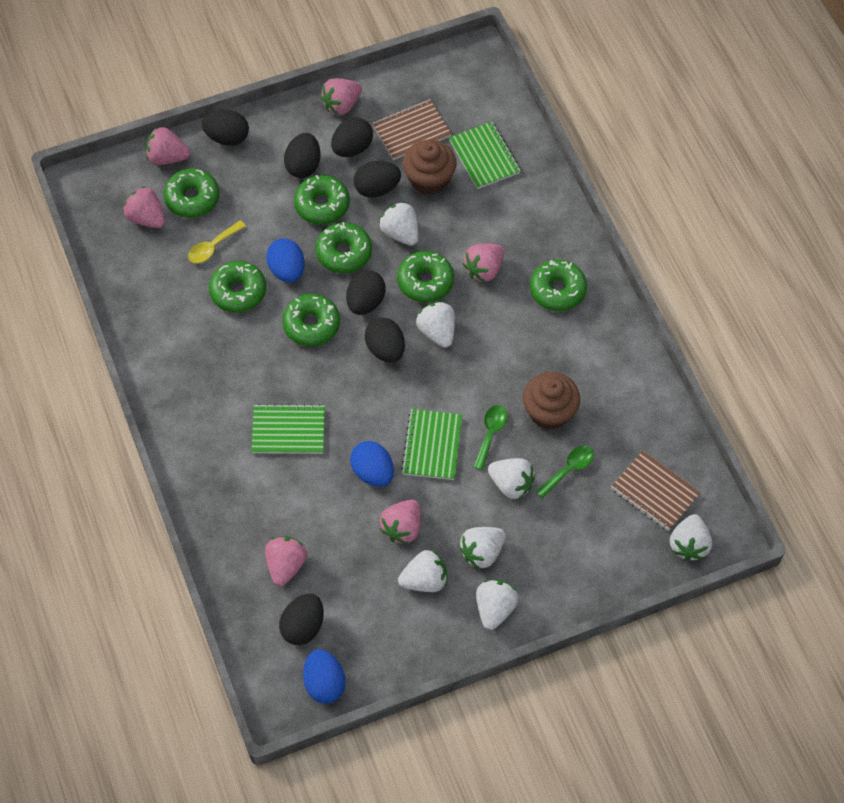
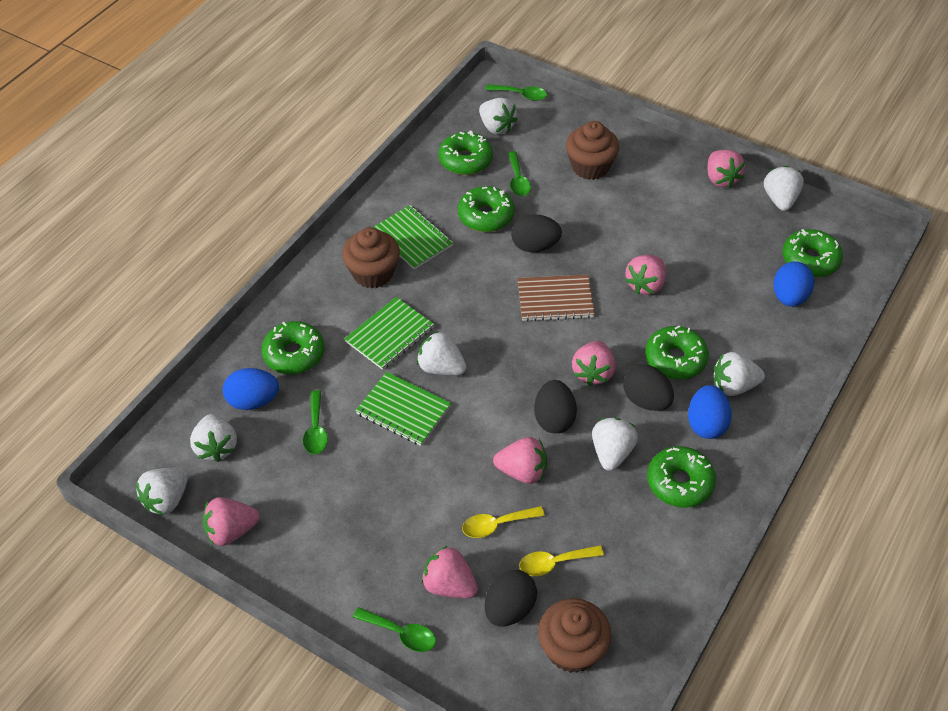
black egg: 7 -> 4
brown cupcake: 2 -> 3
brown notebook: 2 -> 1
green donut: 7 -> 6
green spoon: 2 -> 4
yellow spoon: 1 -> 2

